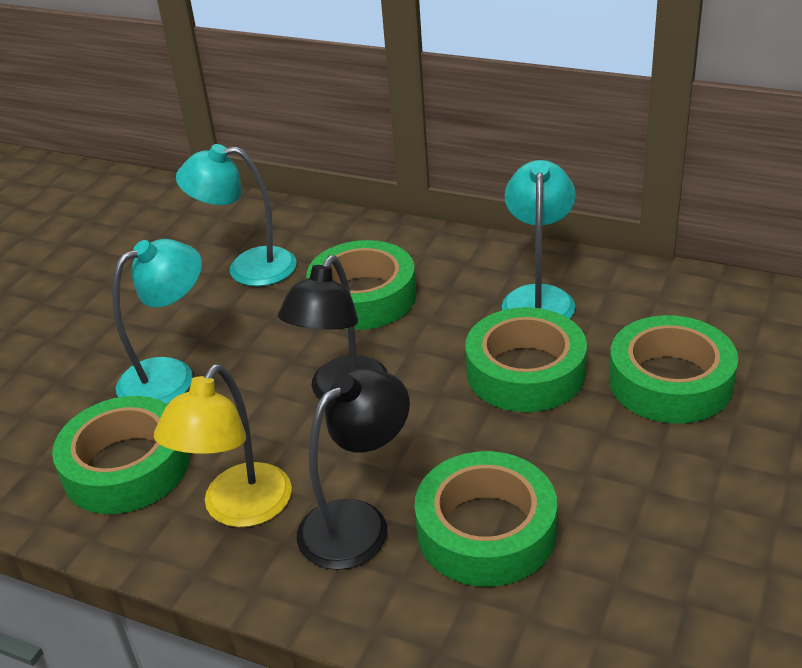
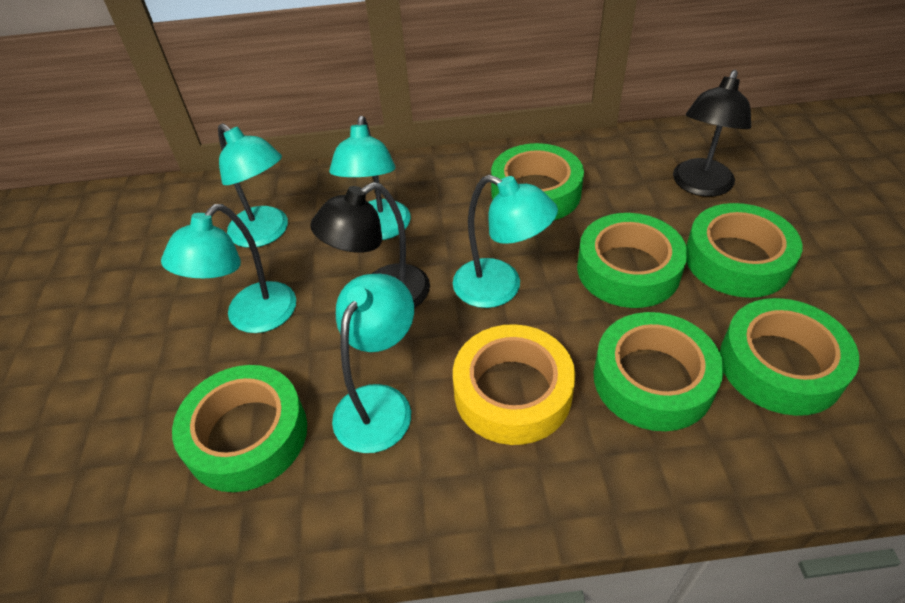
green tape: 5 -> 6
turquoise lamp: 3 -> 5
yellow lamp: 1 -> 0
yellow tape: 0 -> 1

